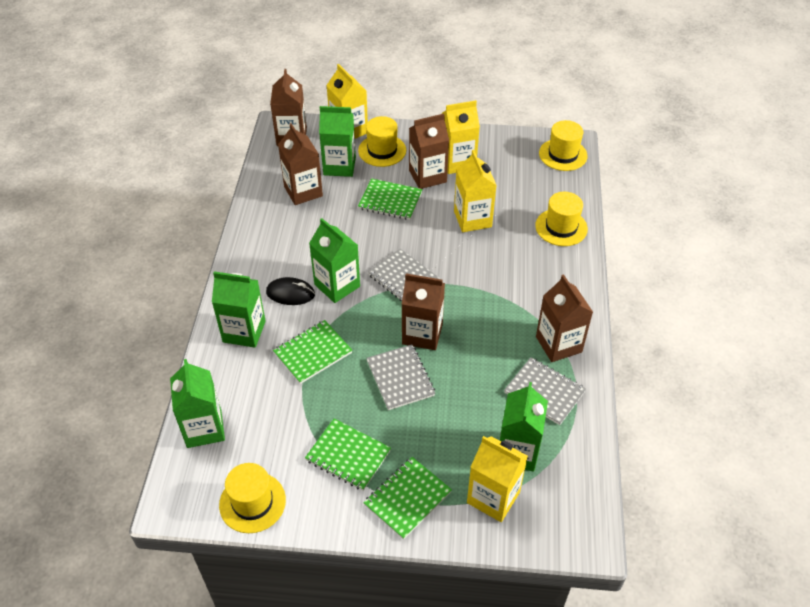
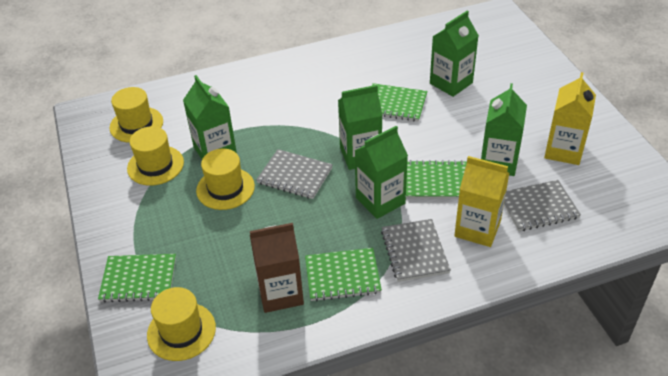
black mouse: 1 -> 0
brown carton: 5 -> 1
yellow carton: 4 -> 2

